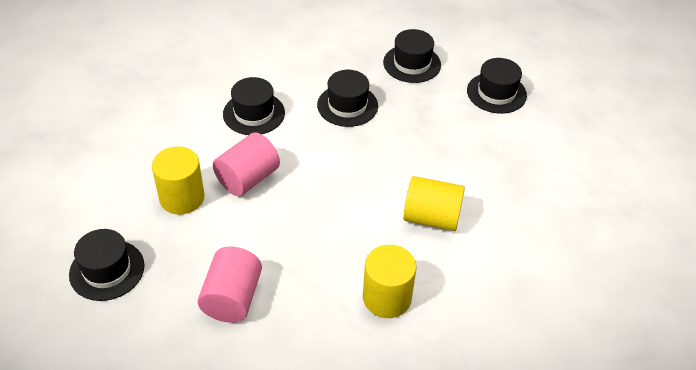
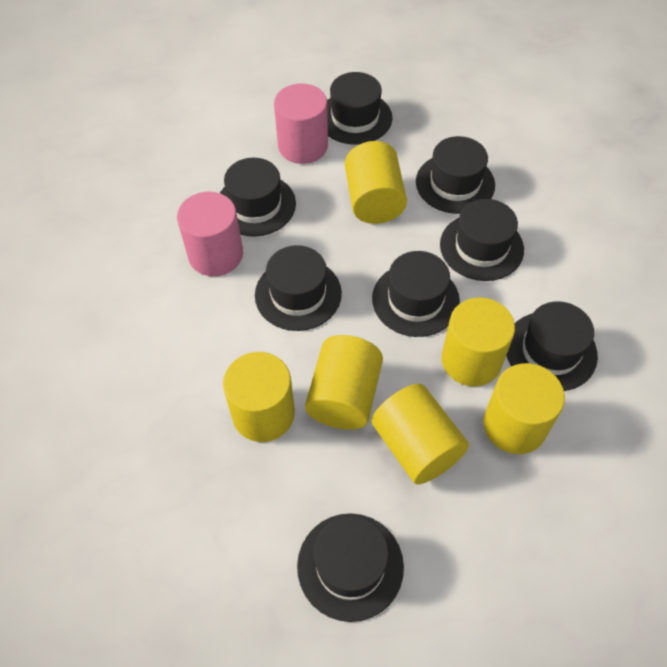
black hat: 5 -> 8
yellow cylinder: 3 -> 6

